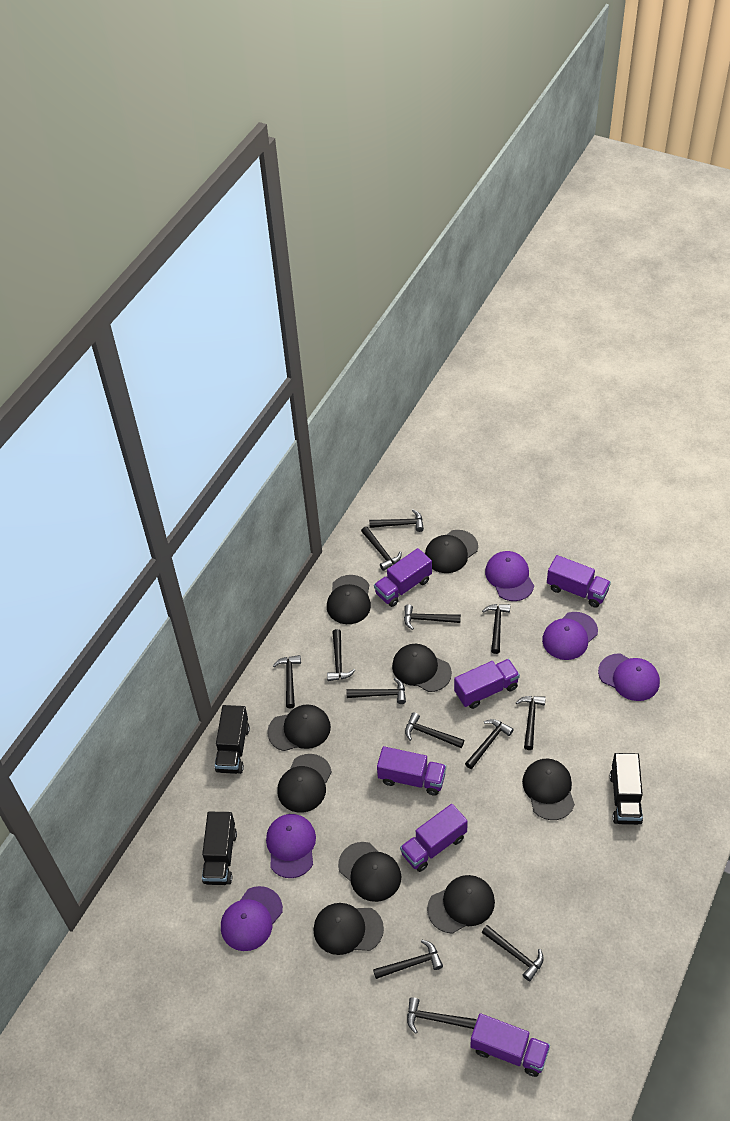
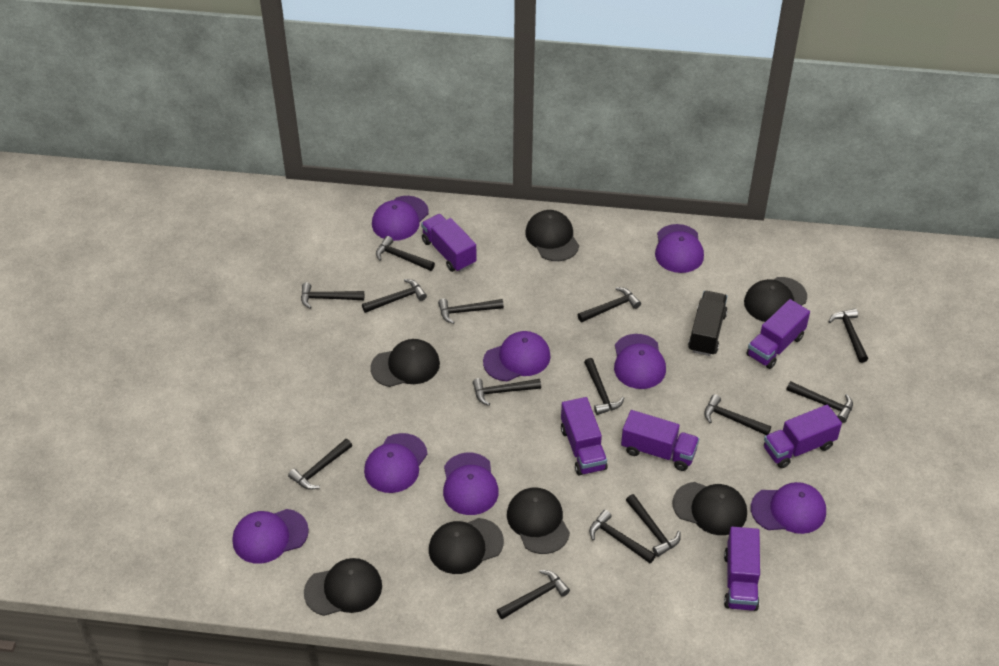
black cap: 9 -> 7
black hammer: 13 -> 14
black truck: 3 -> 1
purple cap: 5 -> 8

